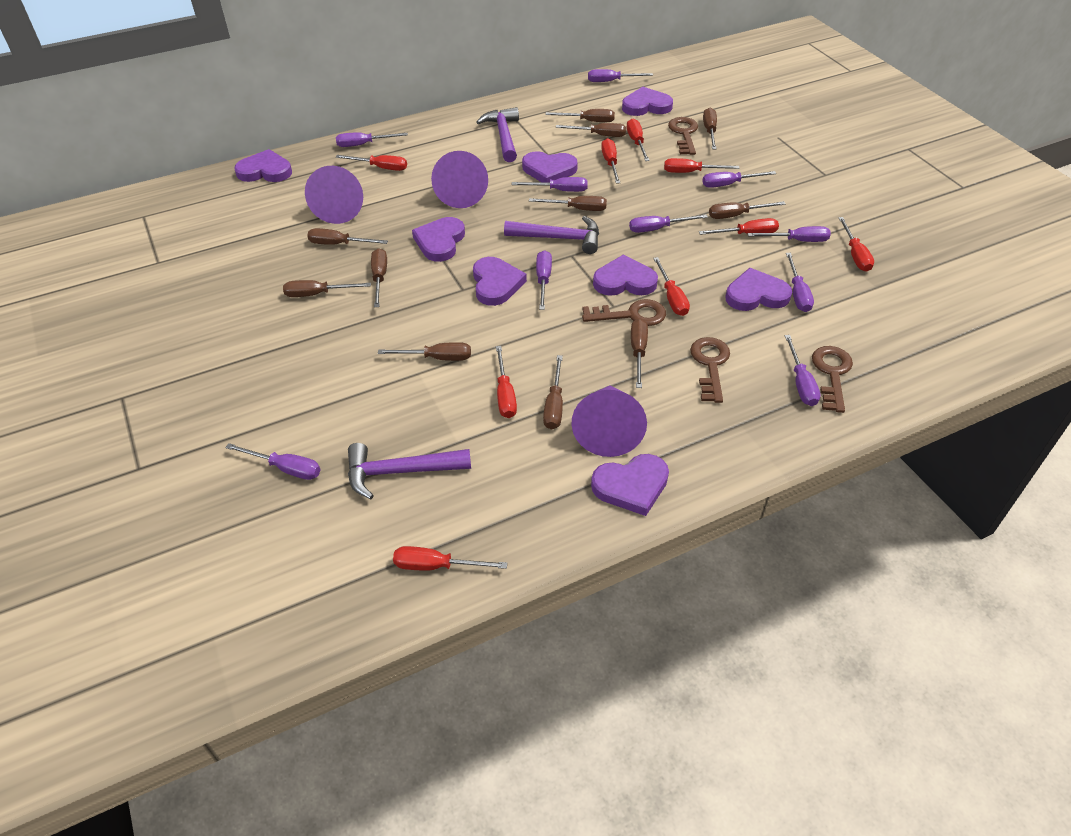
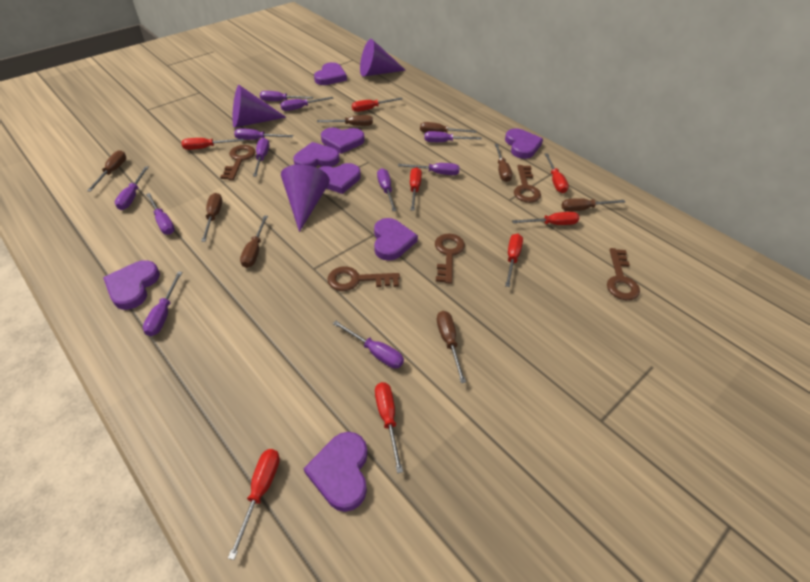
brown key: 4 -> 5
brown screwdriver: 11 -> 8
purple hammer: 3 -> 0
purple screwdriver: 10 -> 11
red screwdriver: 9 -> 8

